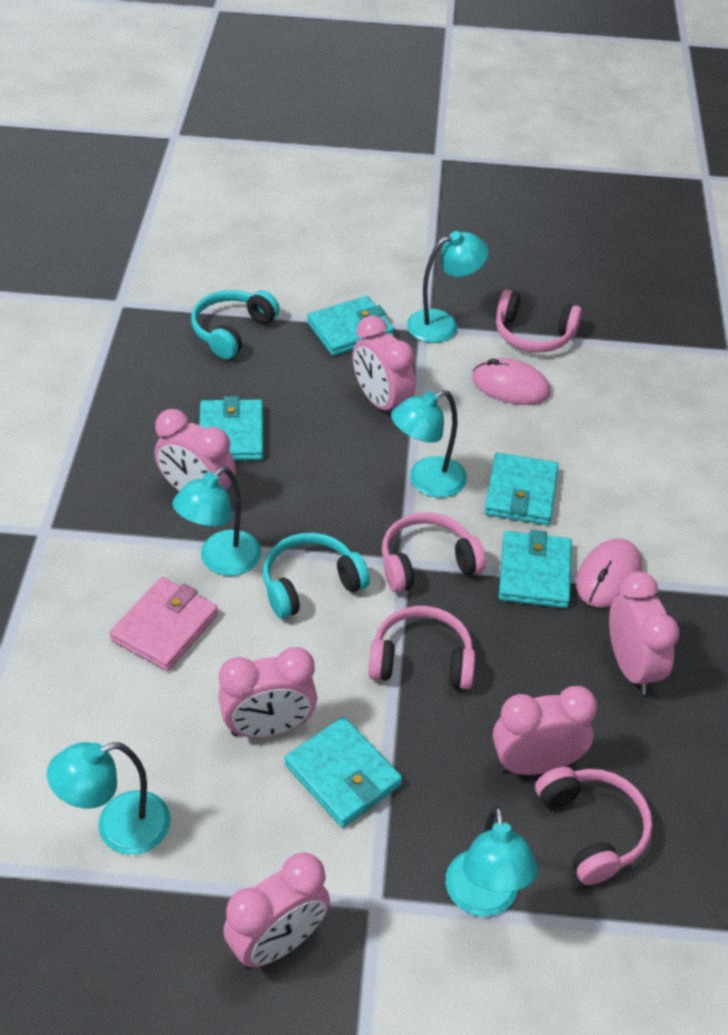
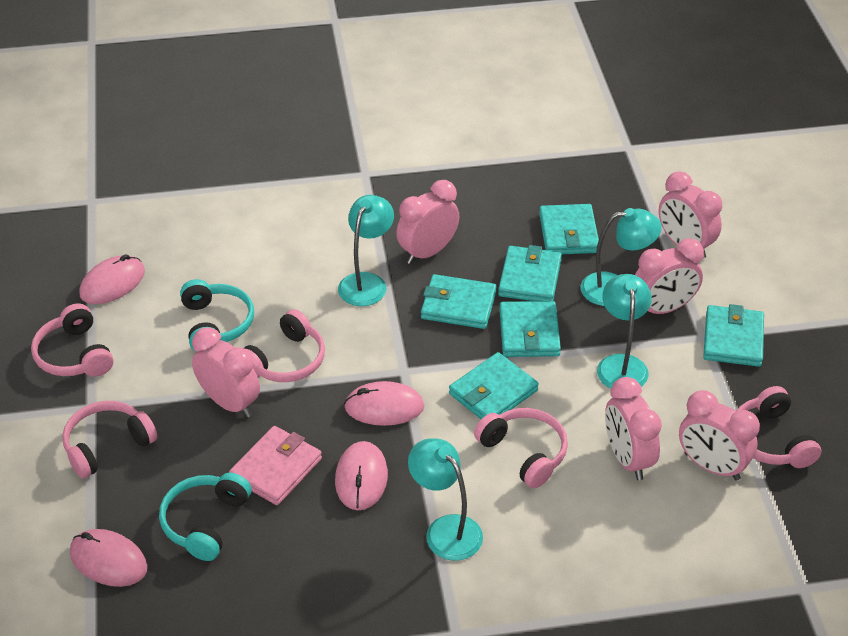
pink headphones: 4 -> 5
pink mouse: 2 -> 4
turquoise lamp: 5 -> 4
turquoise wallet: 5 -> 6

